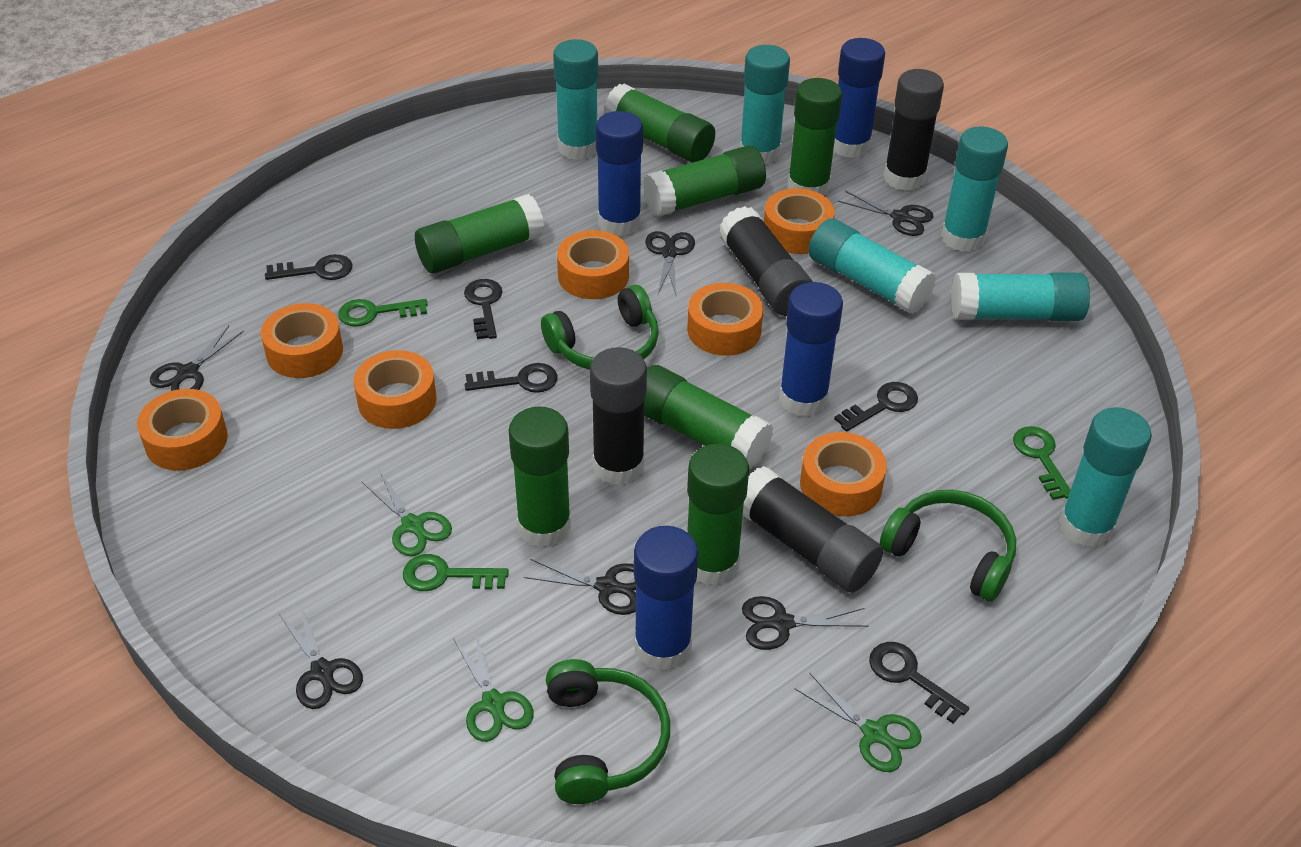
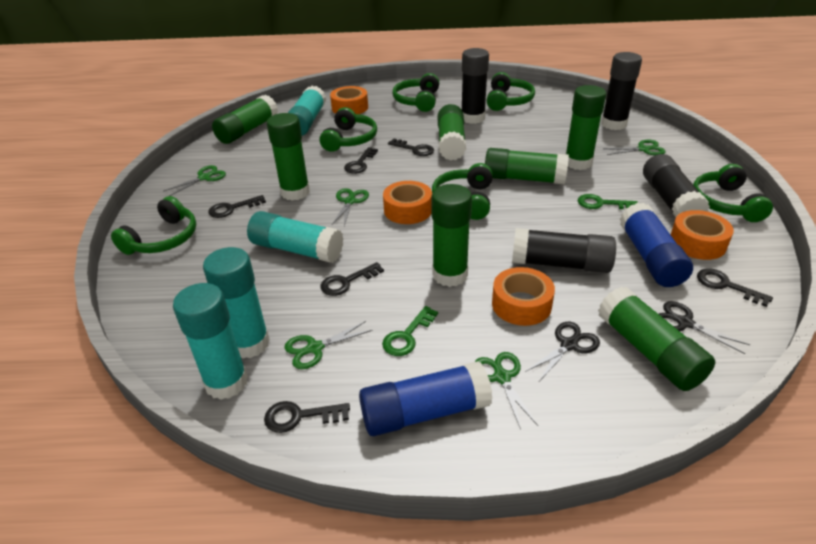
black key: 5 -> 6
black scissors: 6 -> 2
blue glue stick: 4 -> 2
green headphones: 3 -> 6
green key: 3 -> 2
green scissors: 3 -> 5
orange tape: 7 -> 4
turquoise glue stick: 6 -> 4

